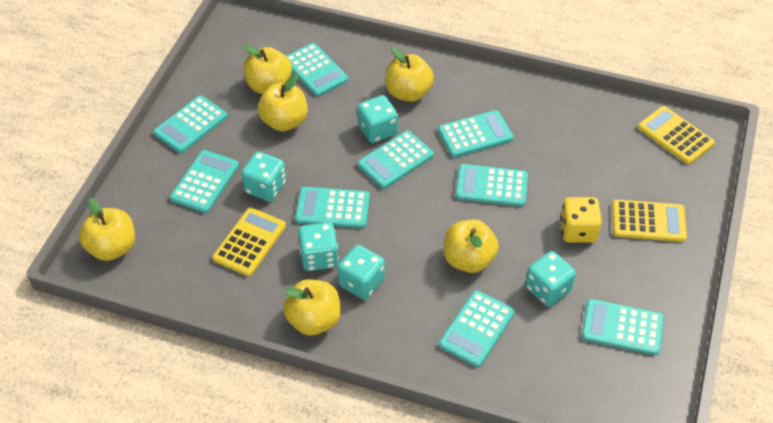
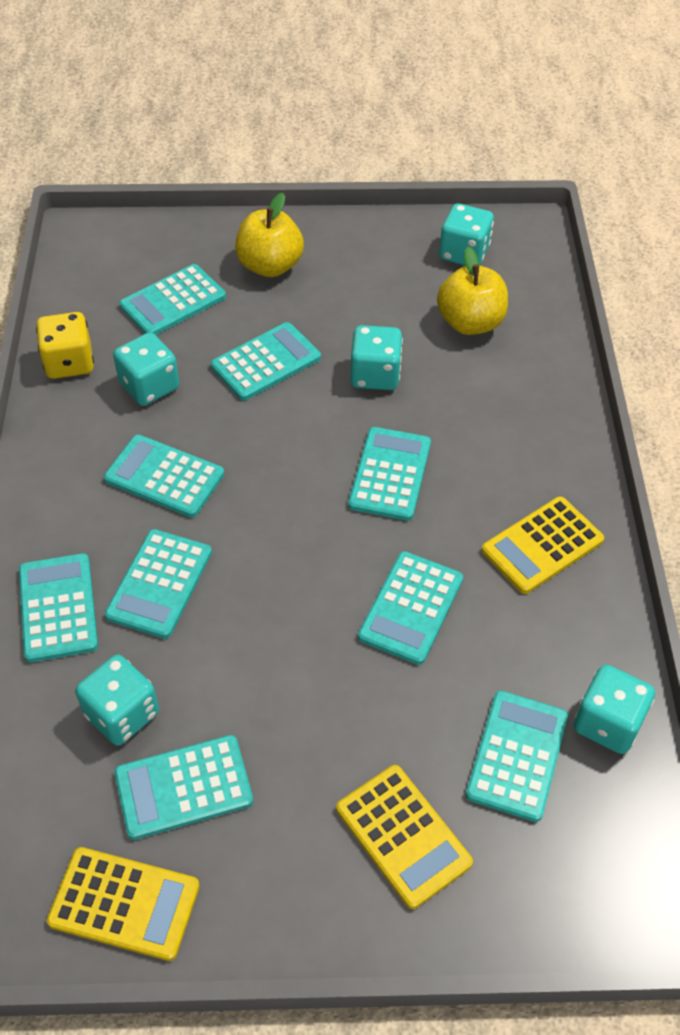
yellow apple: 6 -> 2

